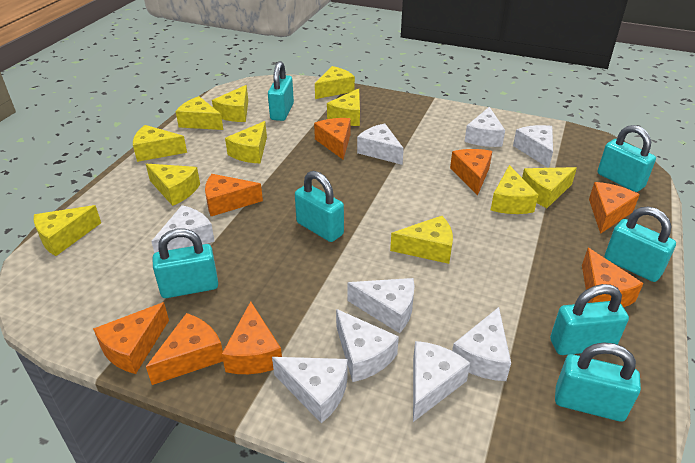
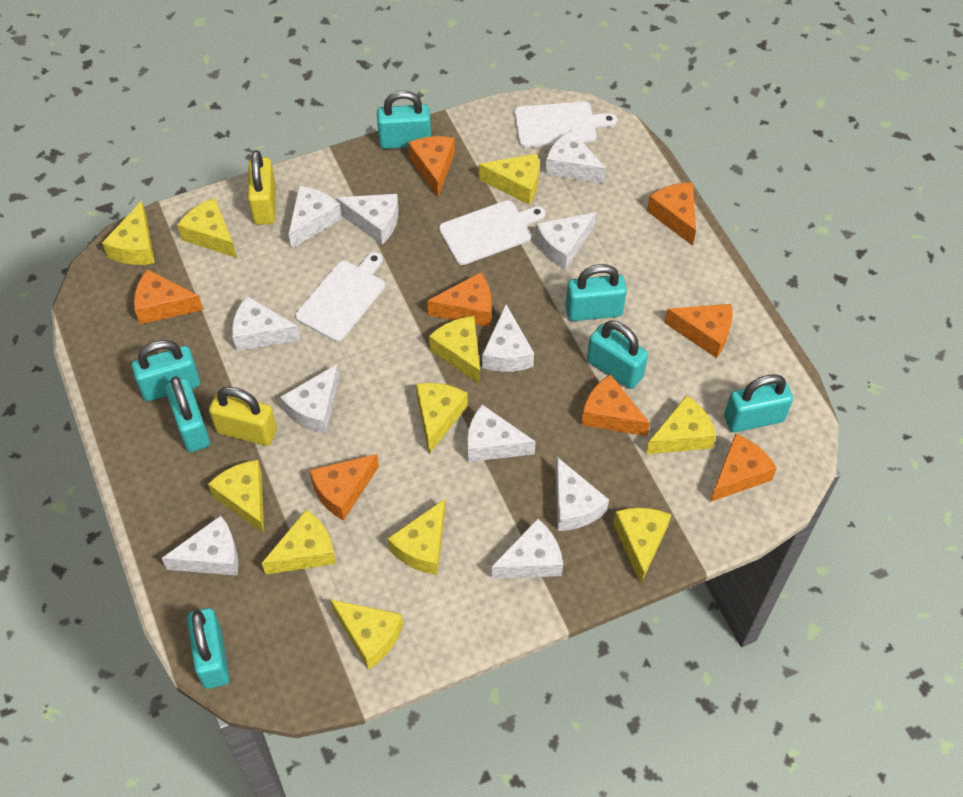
white cheese: 9 -> 11
white cutting board: 0 -> 3
yellow padlock: 0 -> 2

